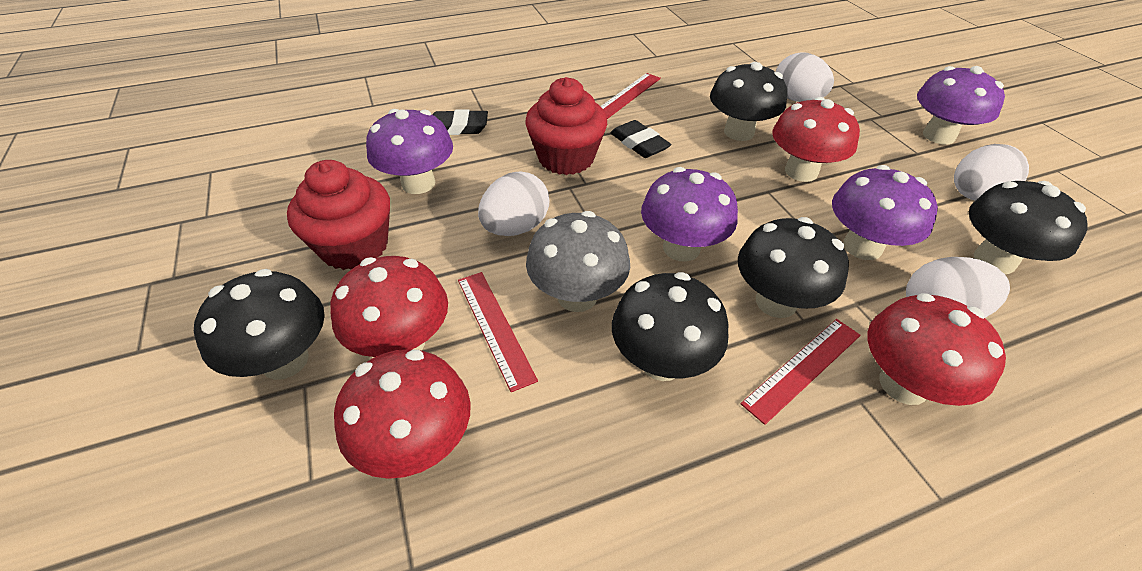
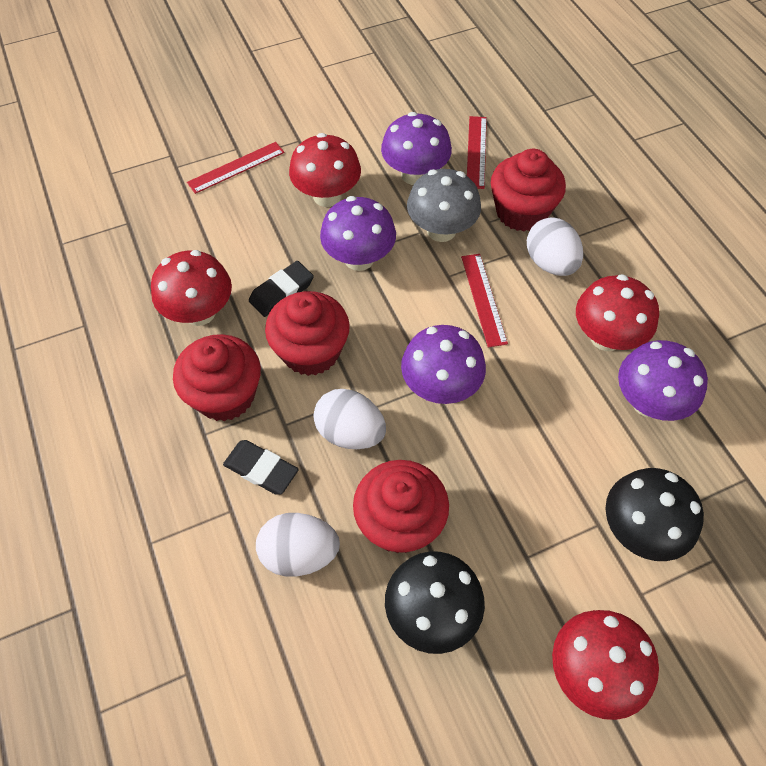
black mushroom: 5 -> 2
red cupcake: 2 -> 4
white egg: 4 -> 3

